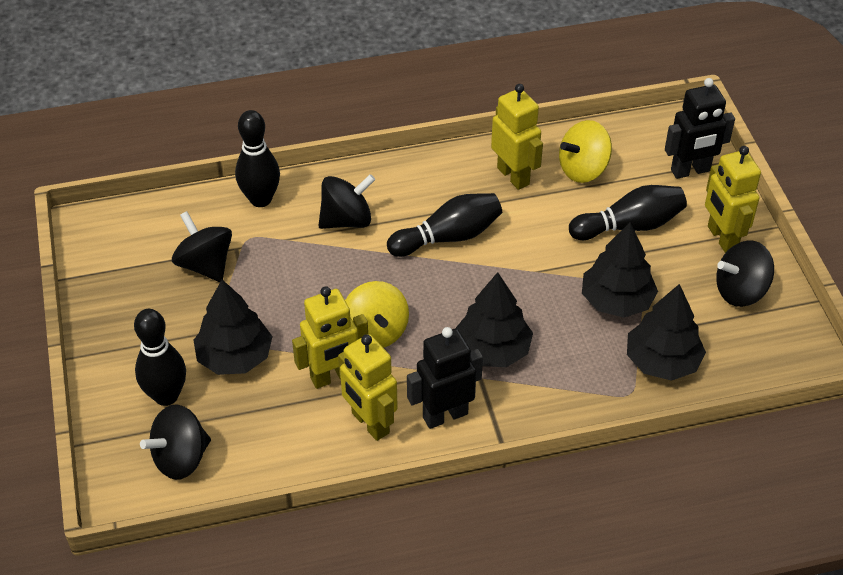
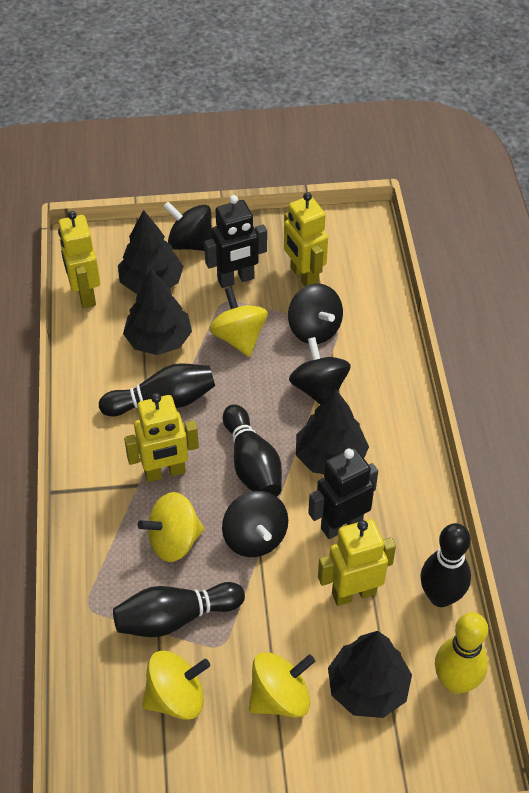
yellow bowling pin: 0 -> 1
yellow spinning top: 2 -> 4

